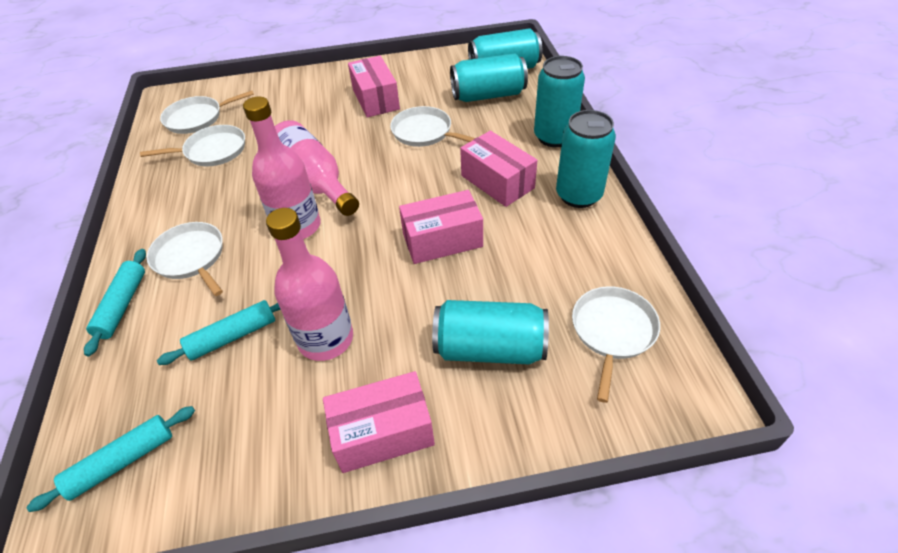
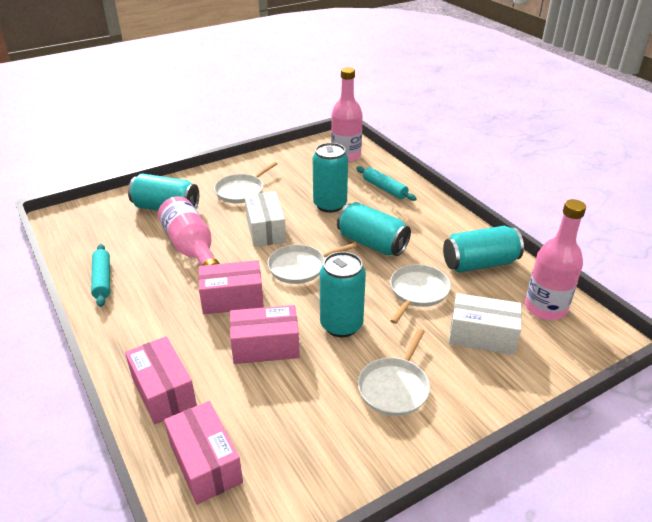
turquoise rolling pin: 3 -> 2
white box: 0 -> 2
white pan: 5 -> 4

